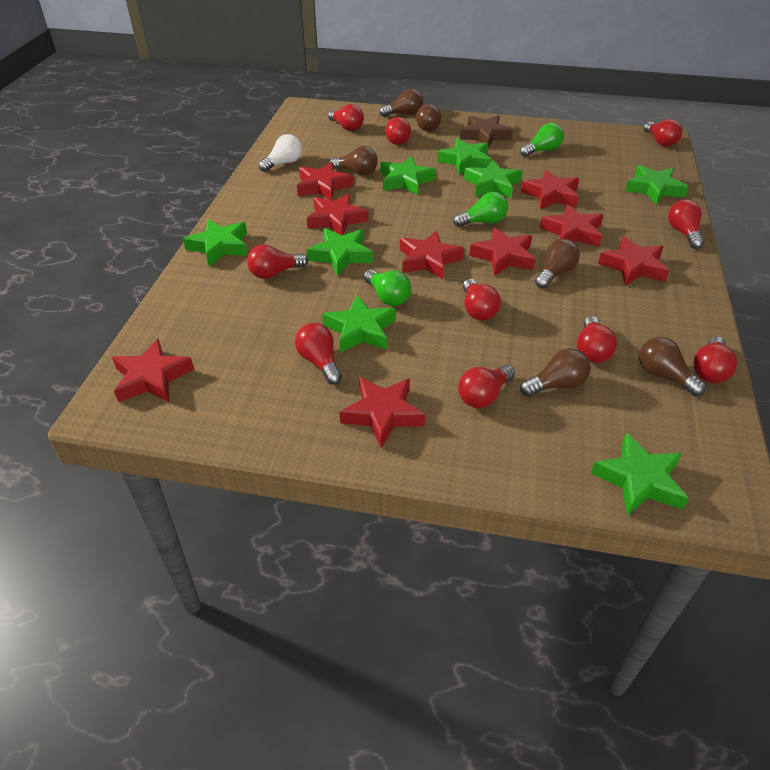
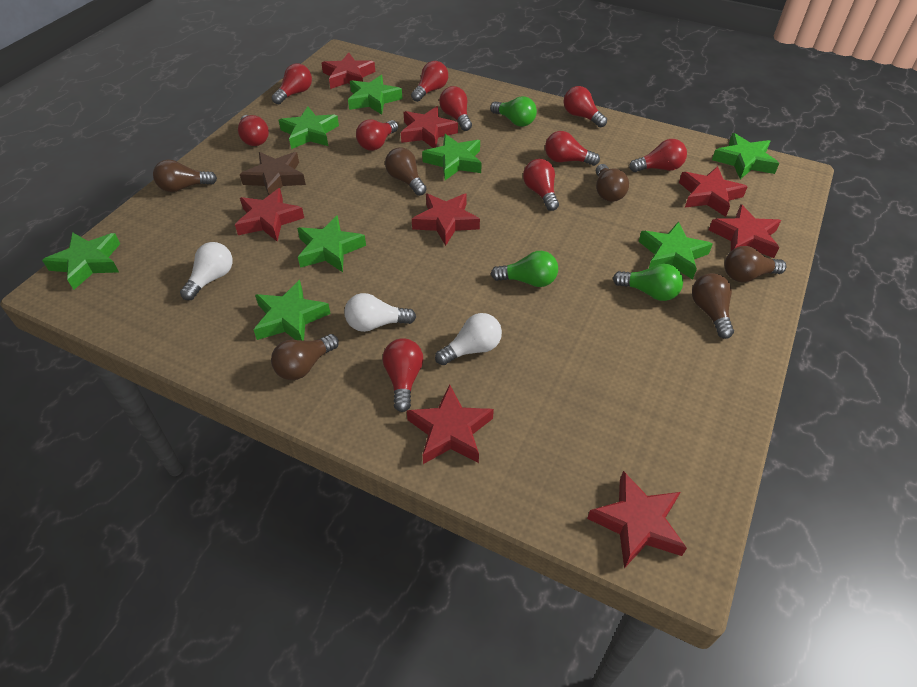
red star: 9 -> 8
white light bulb: 1 -> 3

